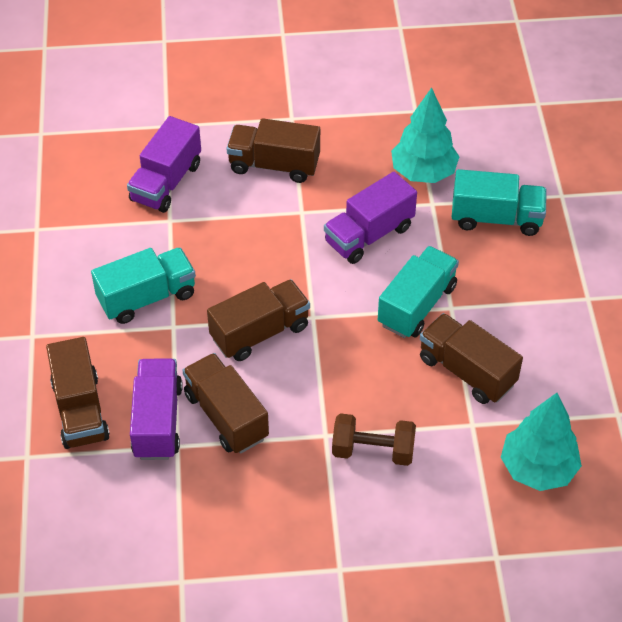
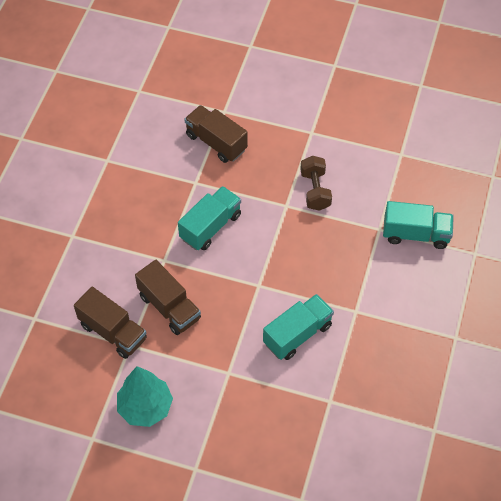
brown truck: 5 -> 3
purple truck: 3 -> 0
turquoise tree: 2 -> 1

